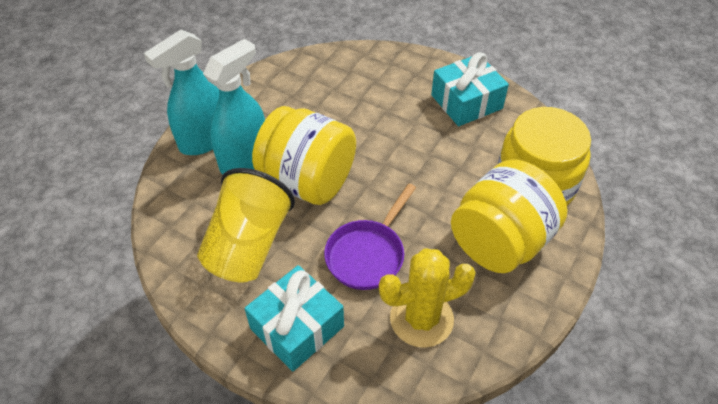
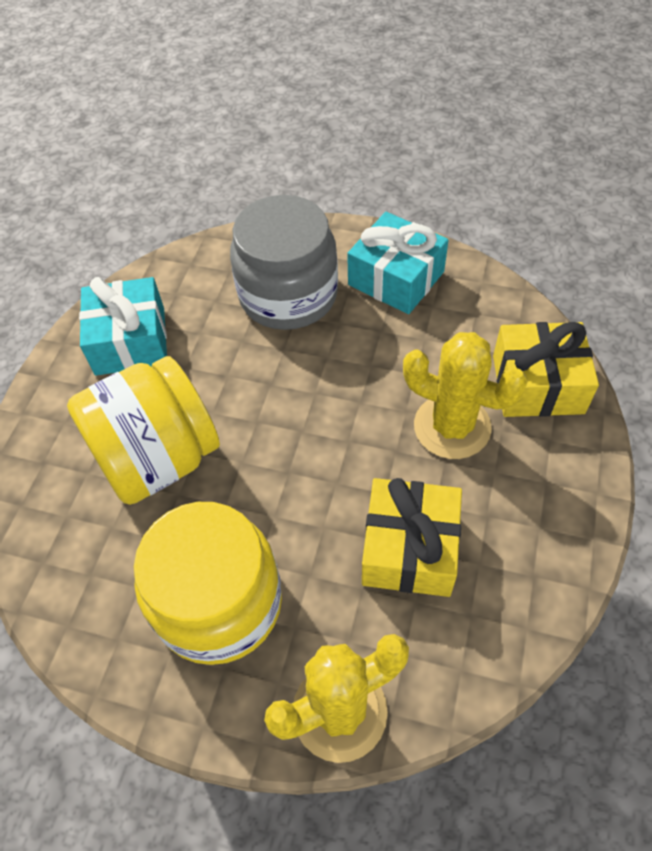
grey jar: 0 -> 1
purple pan: 1 -> 0
turquoise spray bottle: 2 -> 0
yellow cactus: 1 -> 2
yellow cup: 1 -> 0
yellow gift: 0 -> 2
yellow jar: 3 -> 2

